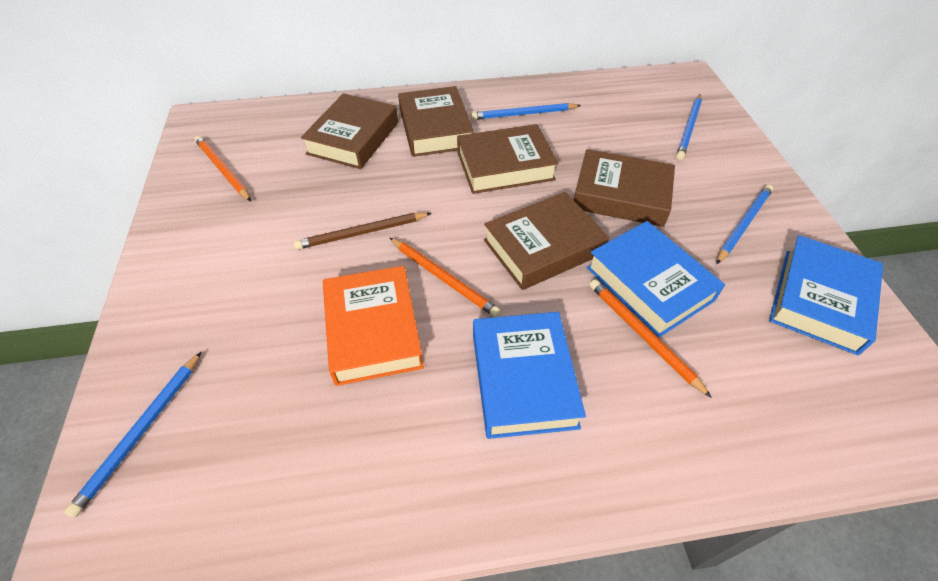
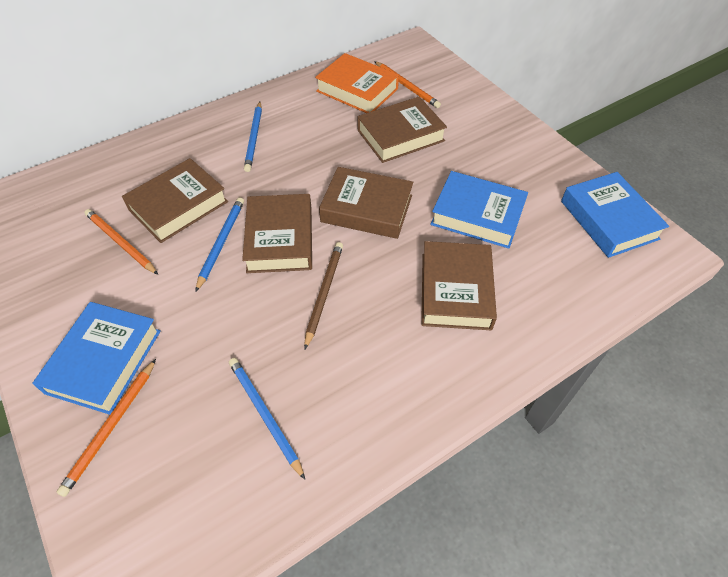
blue pencil: 4 -> 3

